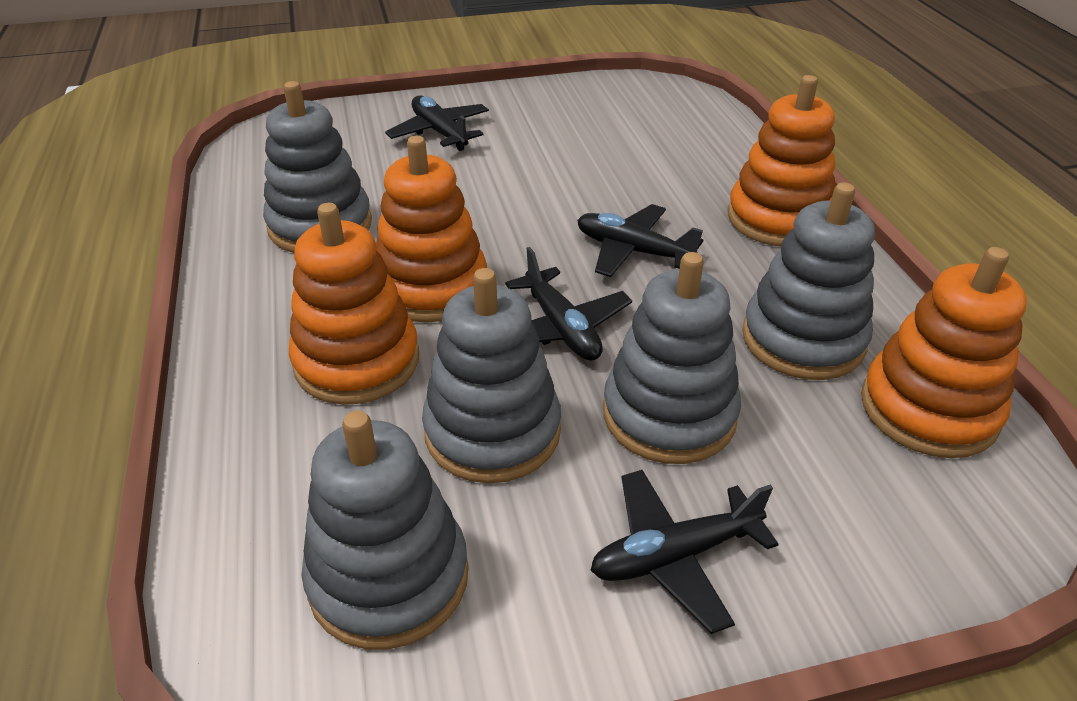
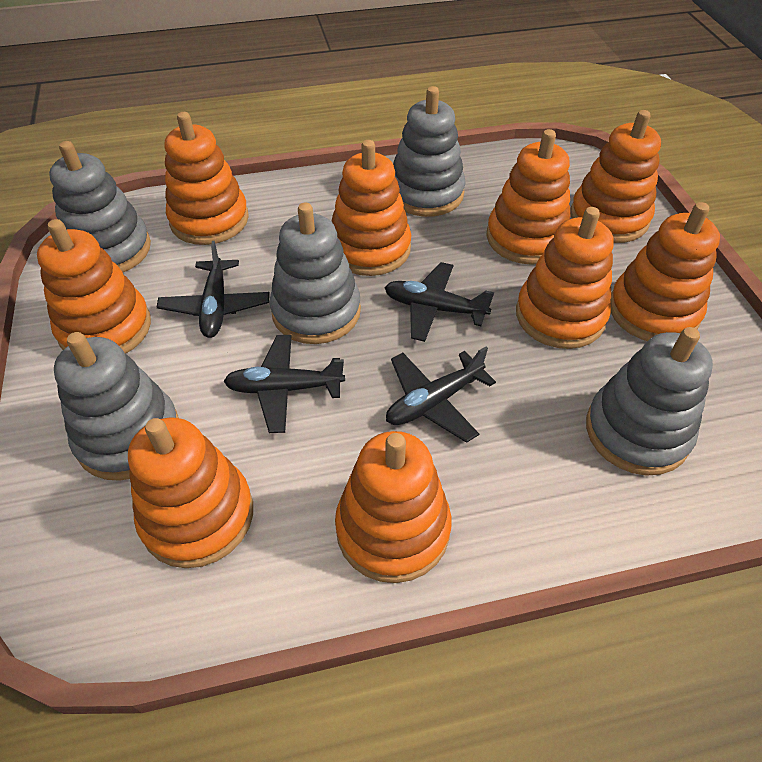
orange stacking toy: 4 -> 9

